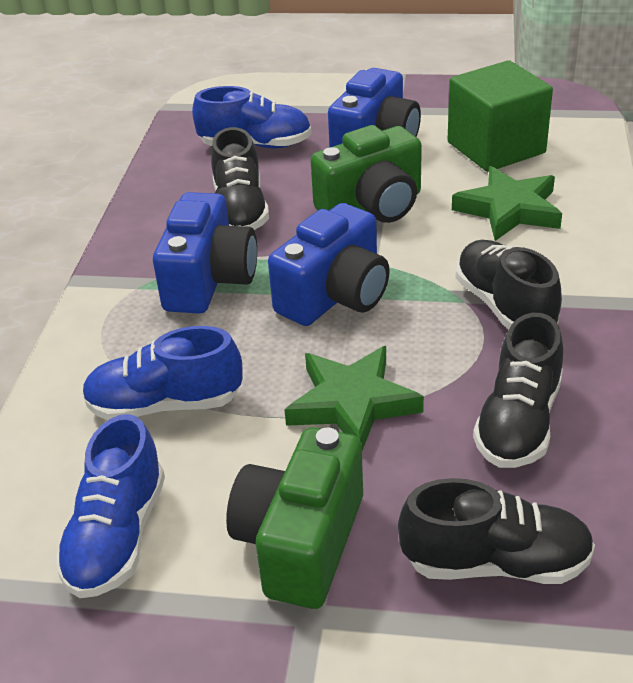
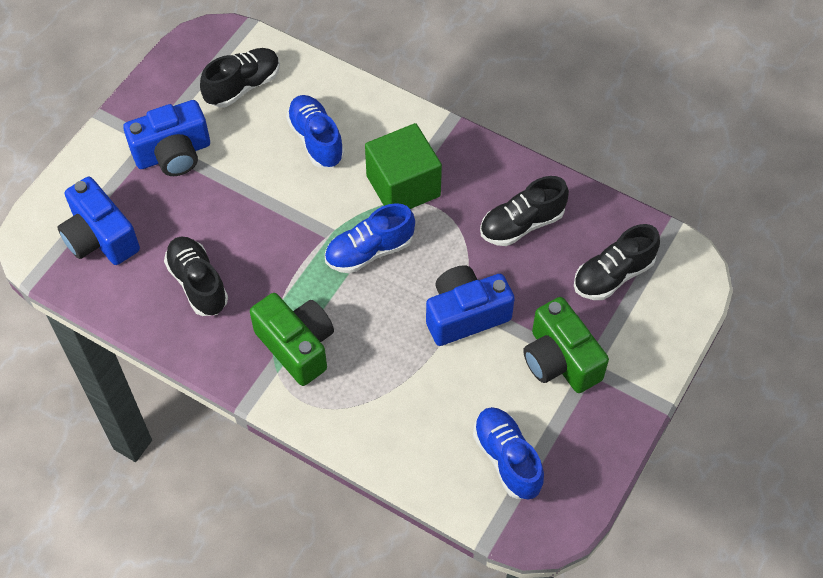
green star: 2 -> 0

